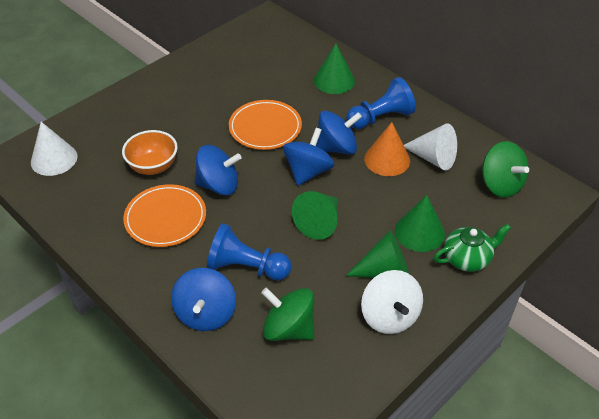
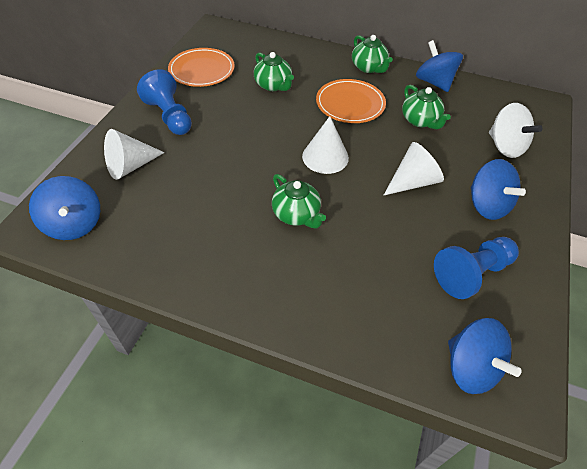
green cone: 4 -> 0
green spinning top: 2 -> 0
green teapot: 1 -> 4
orange bowl: 1 -> 0
orange cone: 1 -> 0
white cone: 2 -> 3

